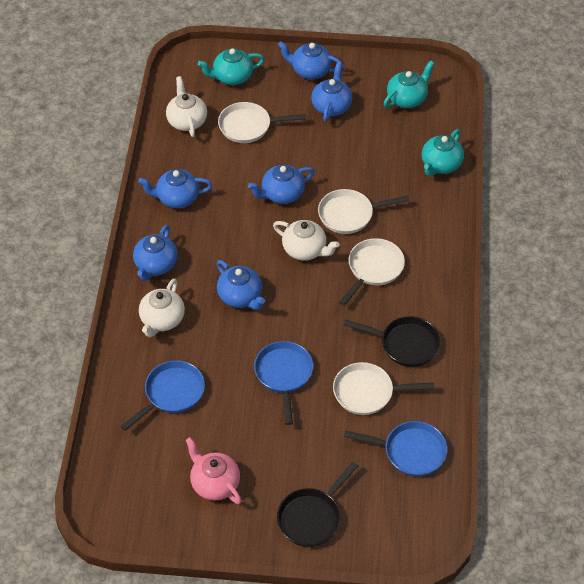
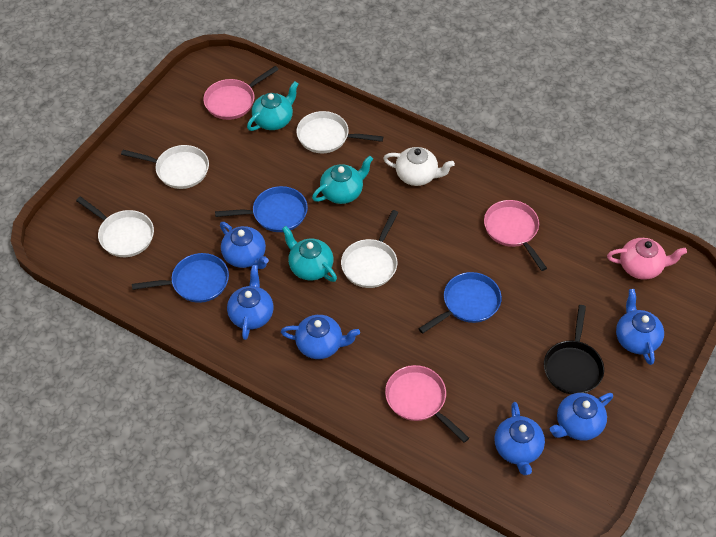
black pan: 2 -> 1
pink pan: 0 -> 3
white teapot: 3 -> 1

